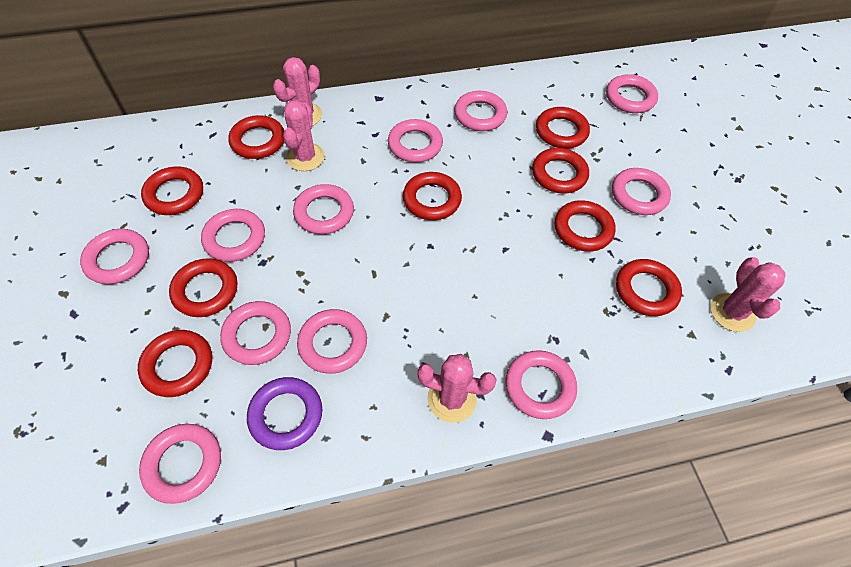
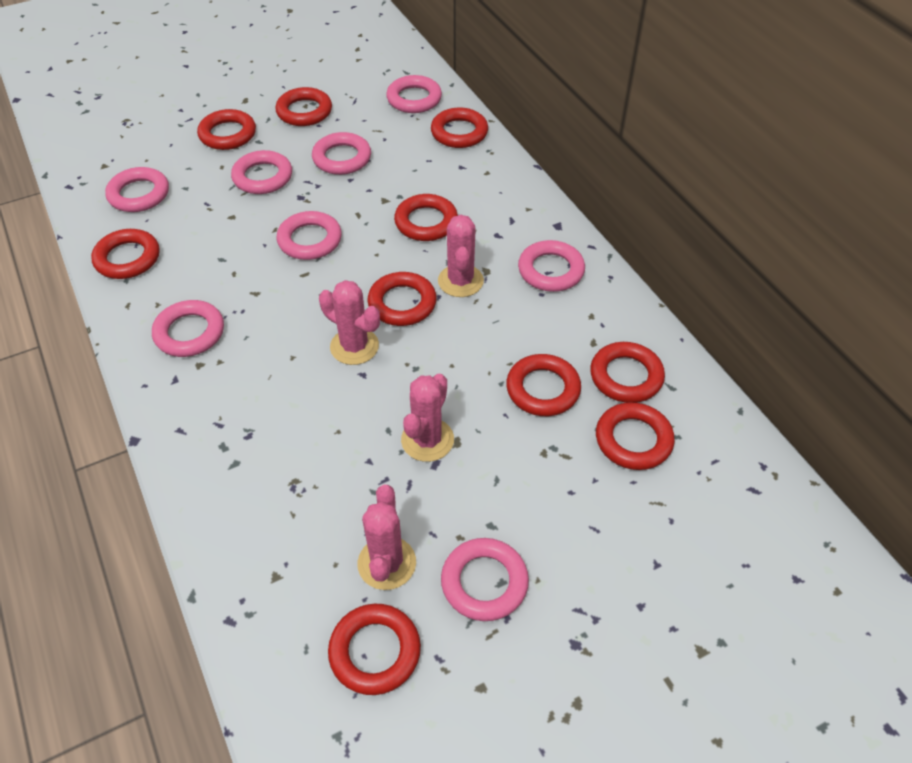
pink ring: 11 -> 8
purple ring: 1 -> 0
red ring: 9 -> 10

